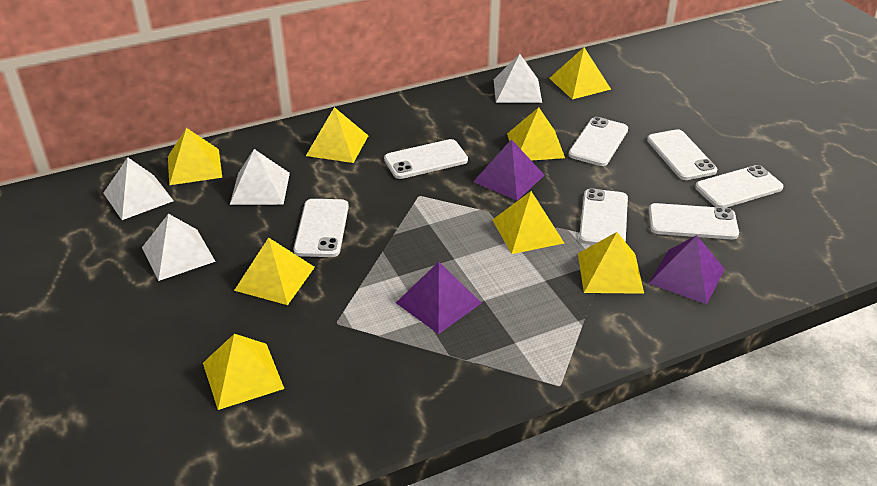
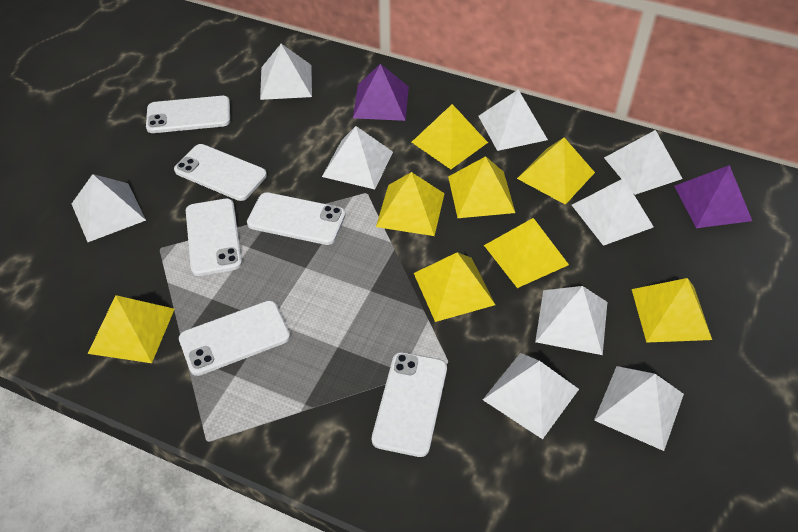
purple pyramid: 3 -> 2
white phone: 7 -> 6
white pyramid: 4 -> 9

